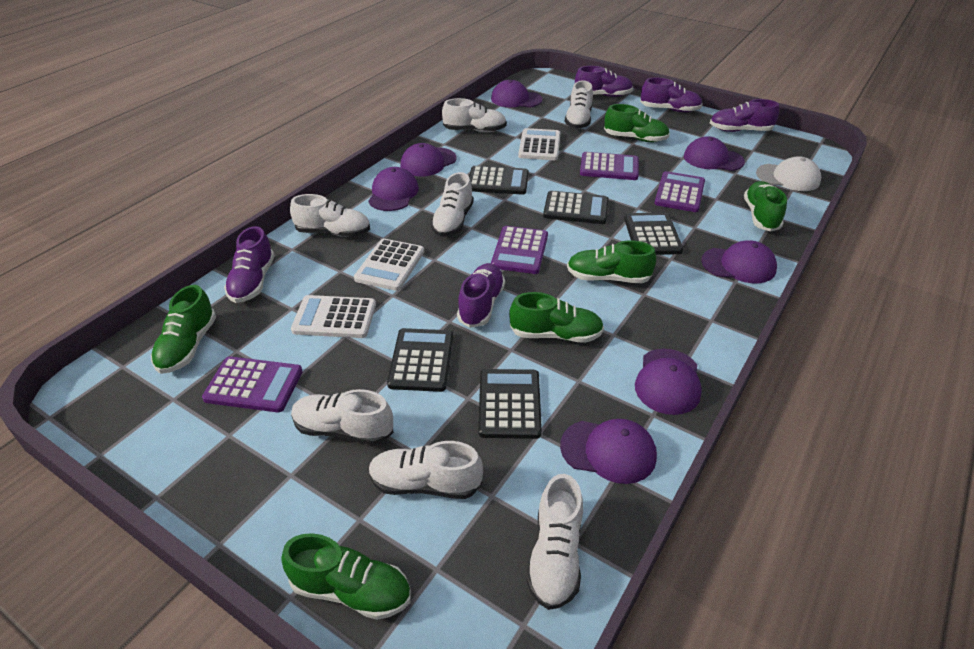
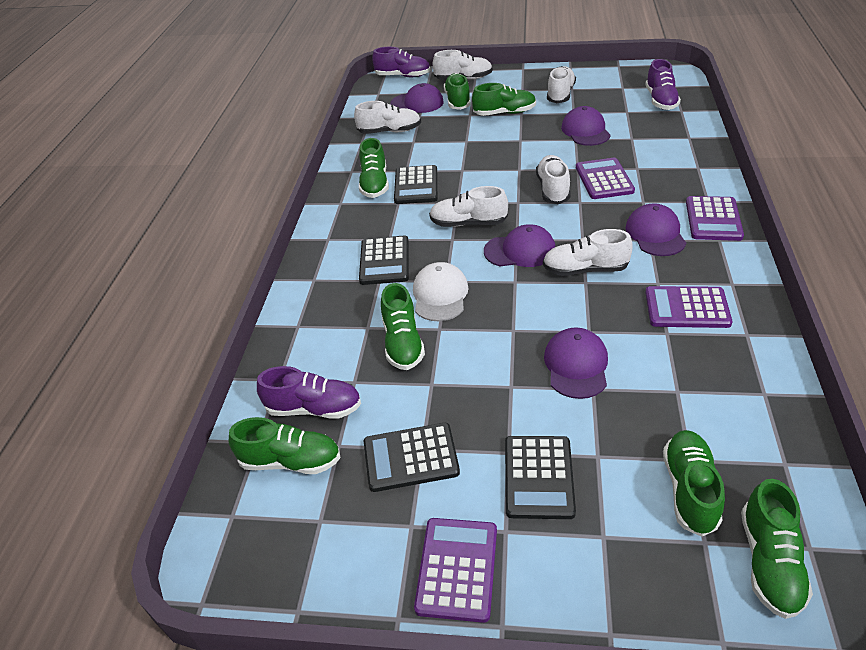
black calculator: 5 -> 4
green shoe: 6 -> 7
purple cap: 7 -> 5
purple shoe: 5 -> 3
white calculator: 3 -> 0
white shoe: 7 -> 6

